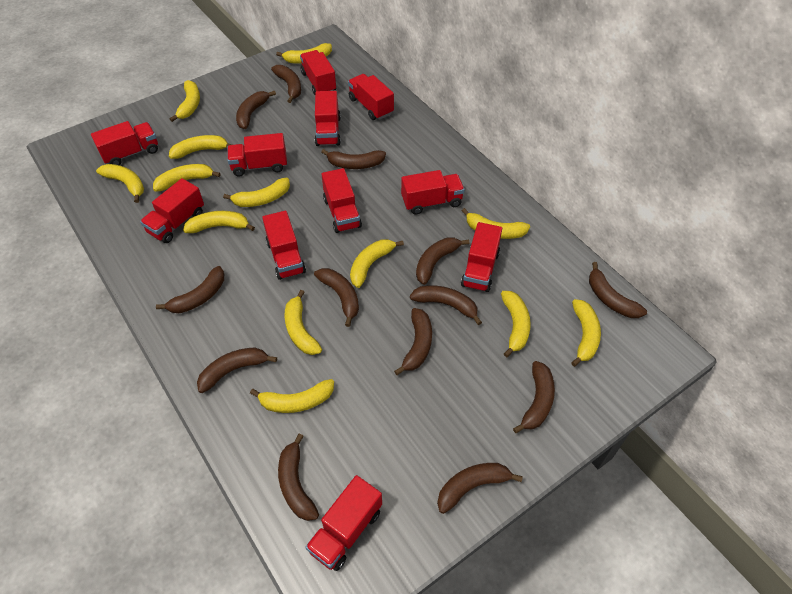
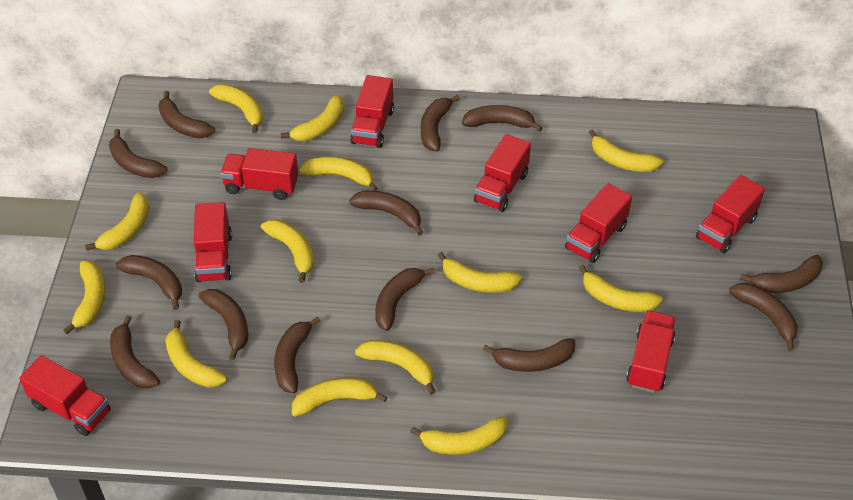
red truck: 11 -> 8

